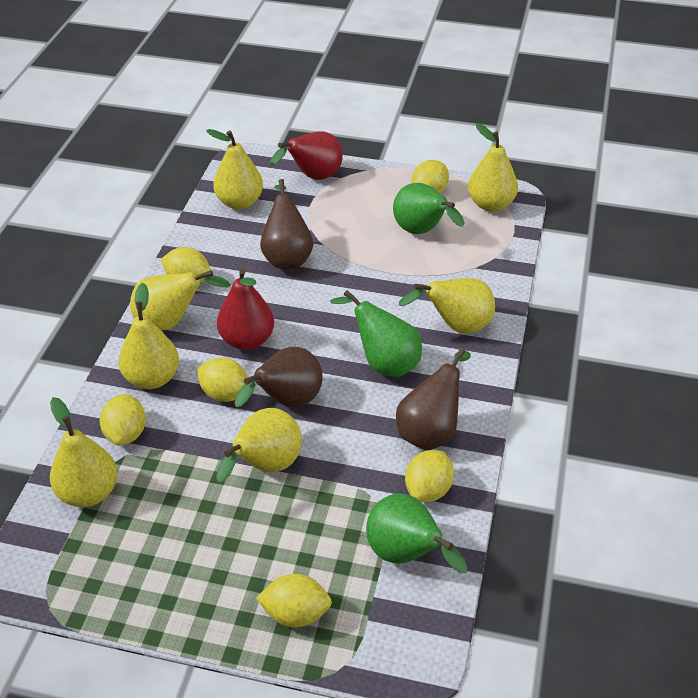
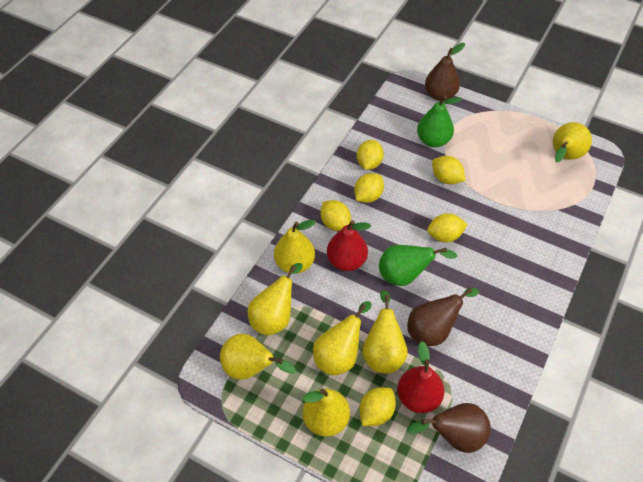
green pear: 3 -> 2

